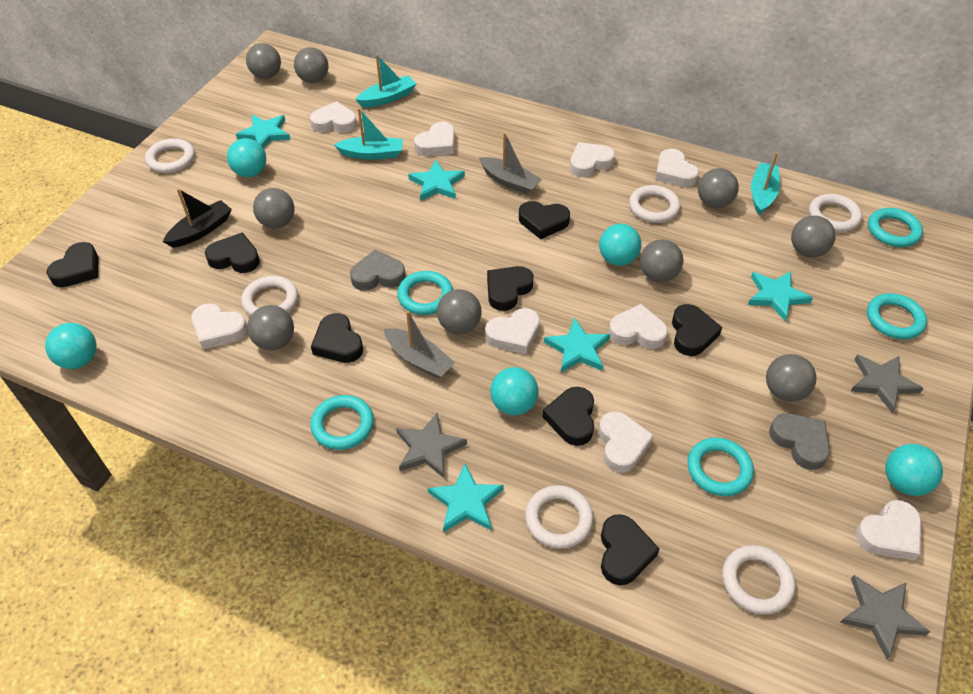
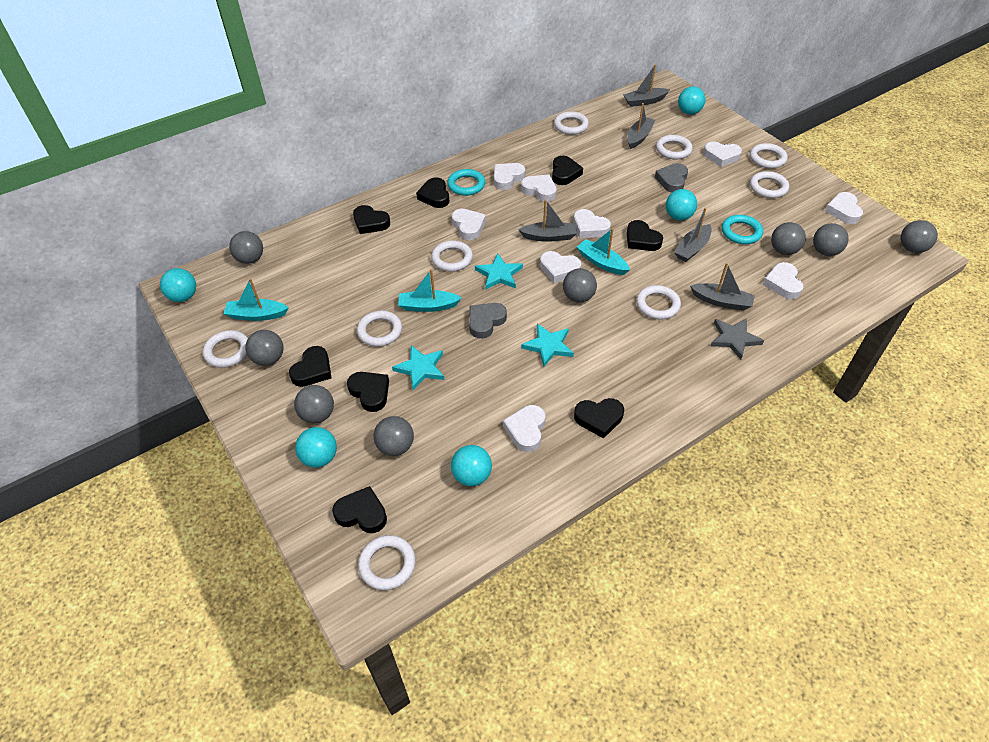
black boat: 1 -> 0
grey ball: 9 -> 8
grey boat: 2 -> 5
grey star: 3 -> 1
turquoise ring: 5 -> 2
turquoise star: 5 -> 3
white ring: 6 -> 9

